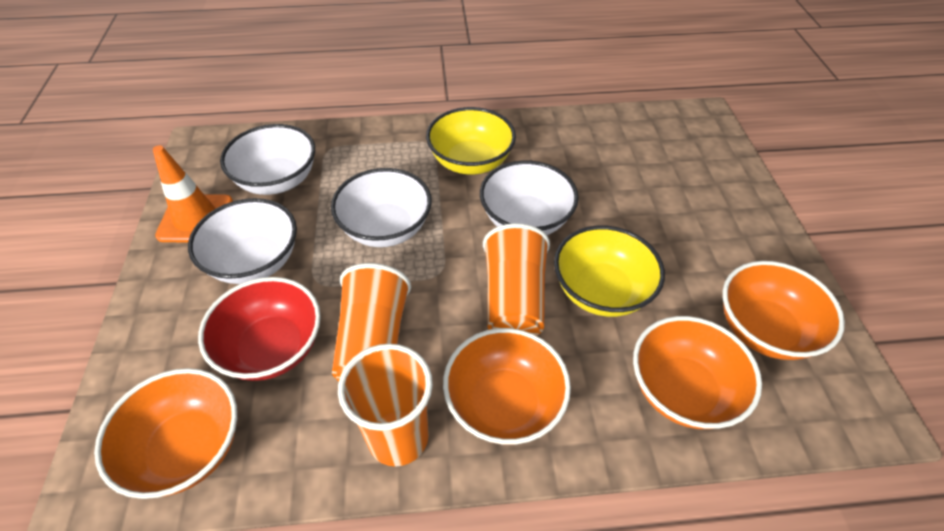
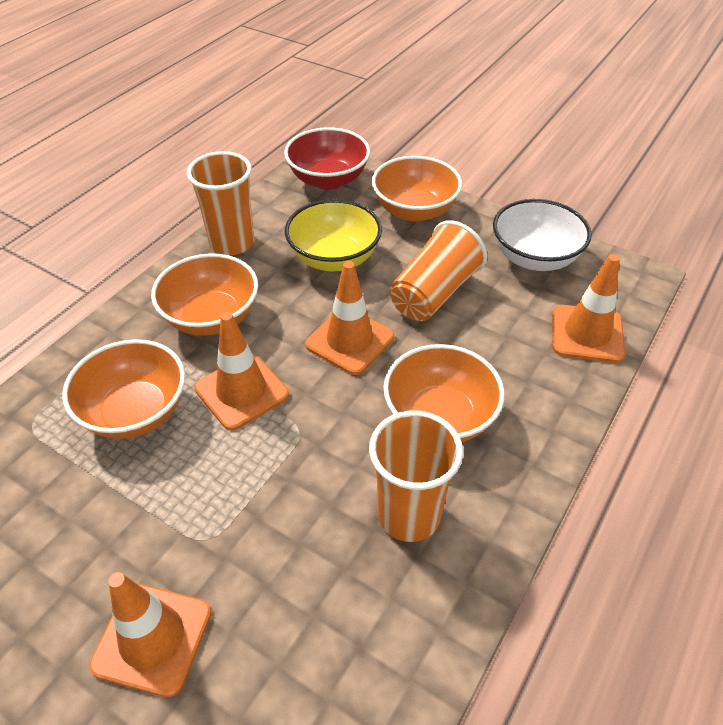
orange traffic cone: 1 -> 4
white bowl: 4 -> 1
yellow bowl: 2 -> 1

